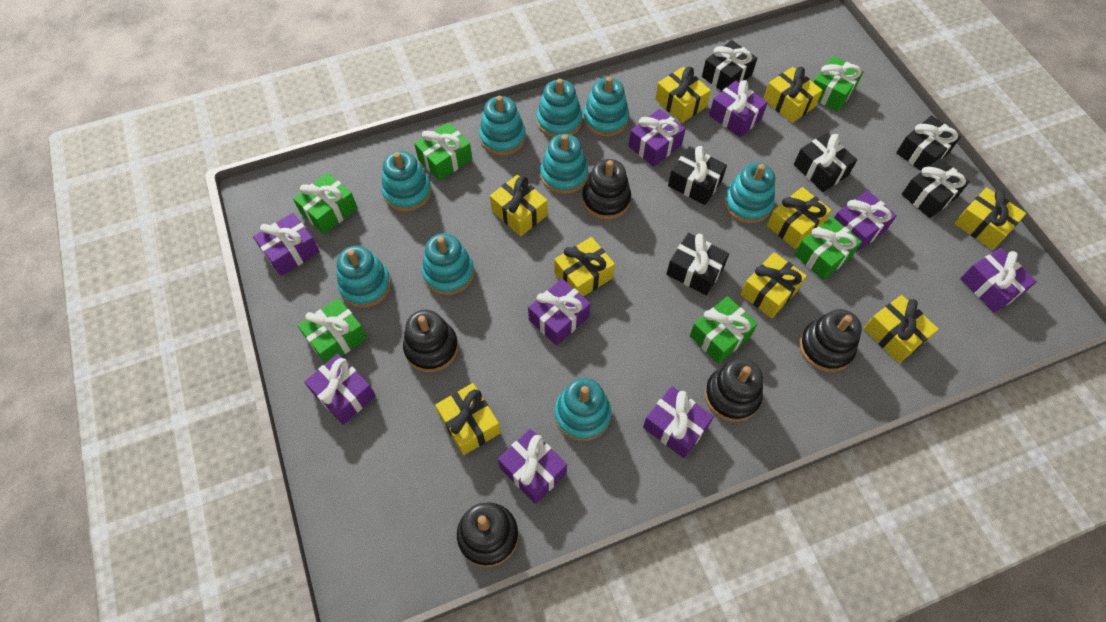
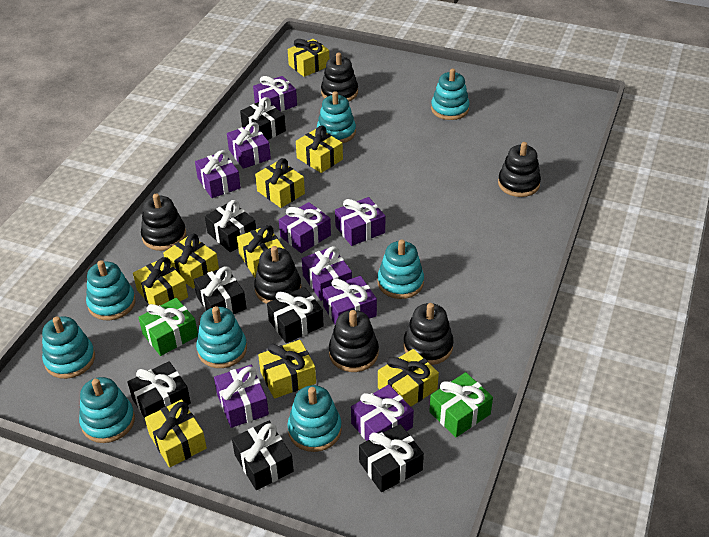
black gift: 6 -> 7
black stacking toy: 5 -> 6
green gift: 6 -> 2
turquoise stacking toy: 9 -> 8

